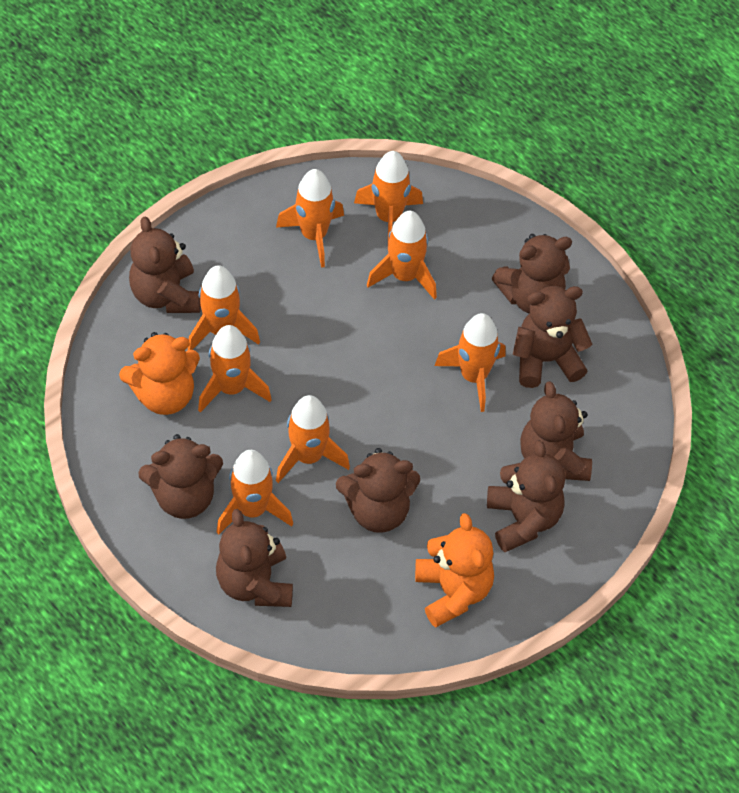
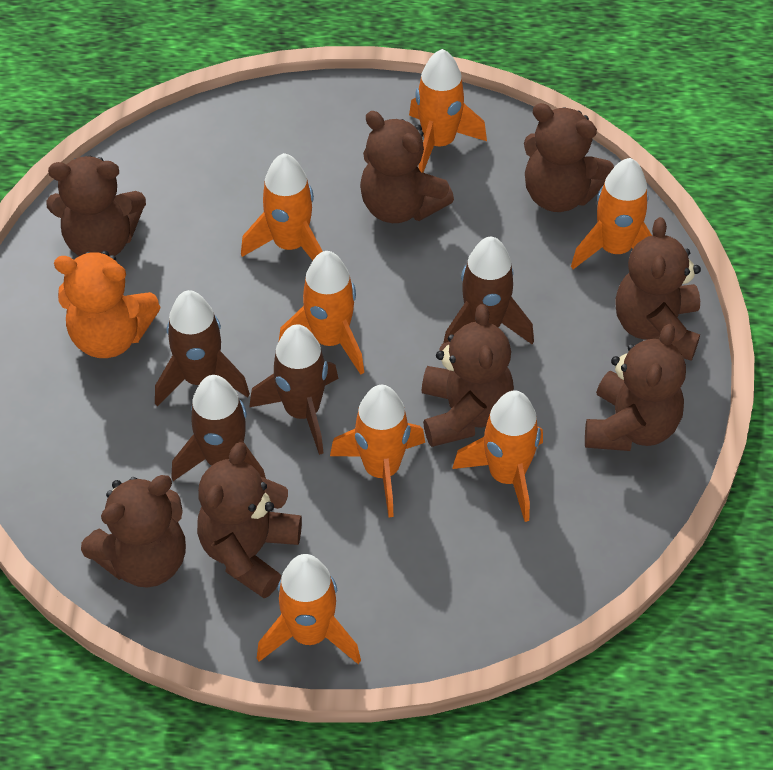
brown rocket: 0 -> 4
orange rocket: 8 -> 7
orange teddy bear: 2 -> 1

